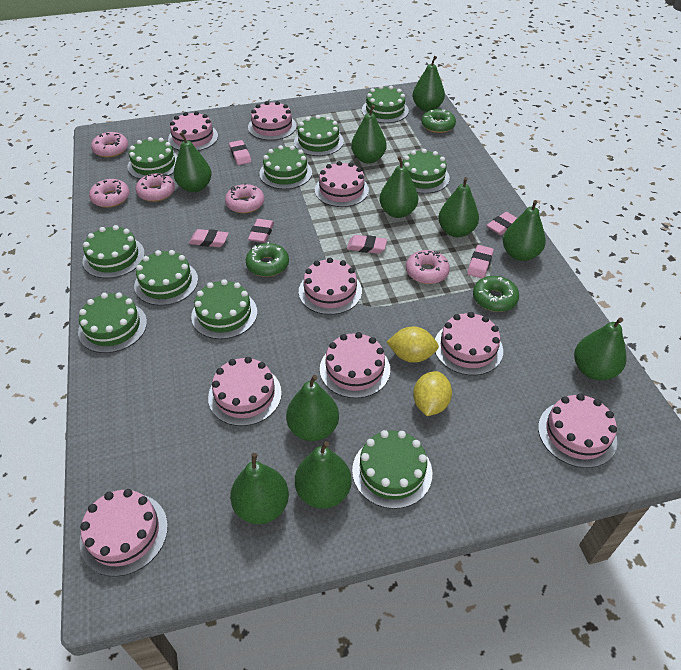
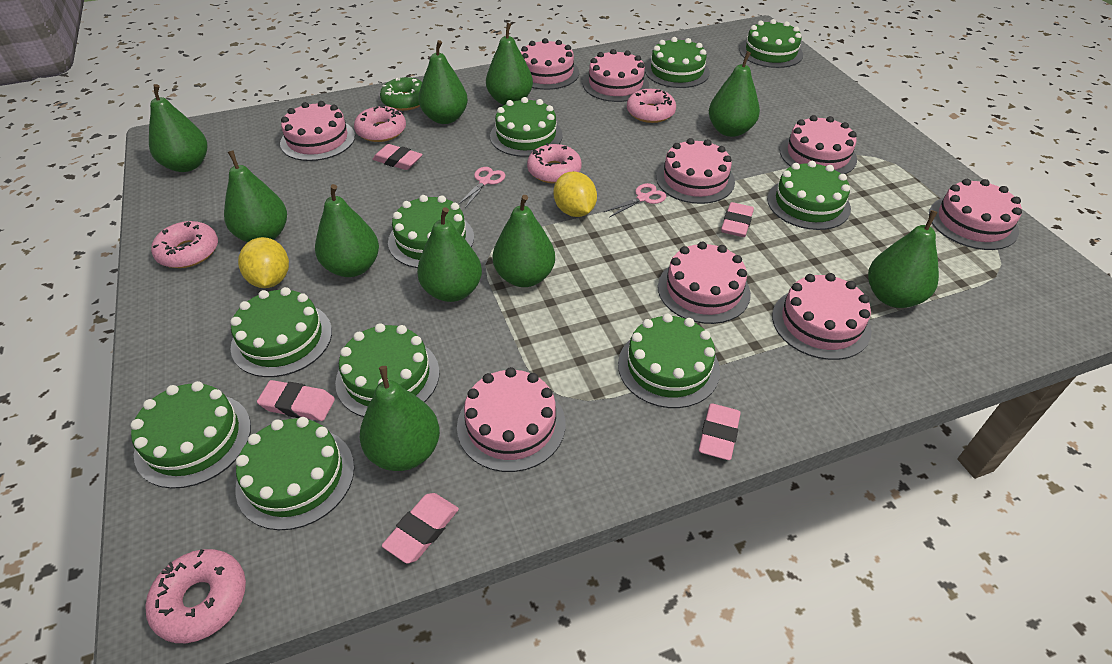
green donut: 3 -> 1
pink eraser: 6 -> 5
pink scissors: 0 -> 2

